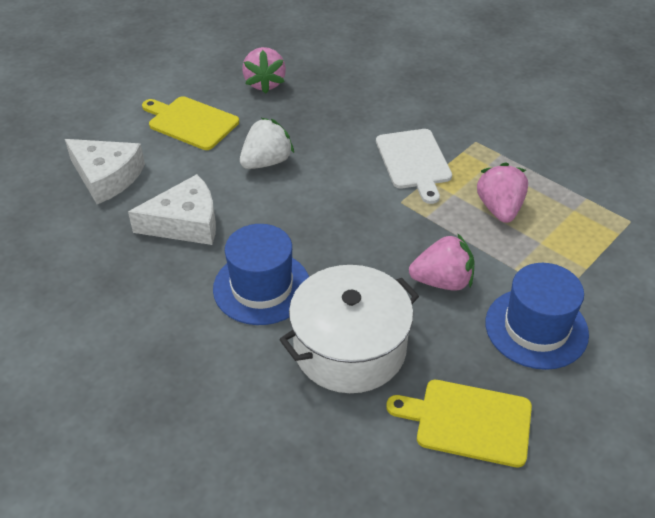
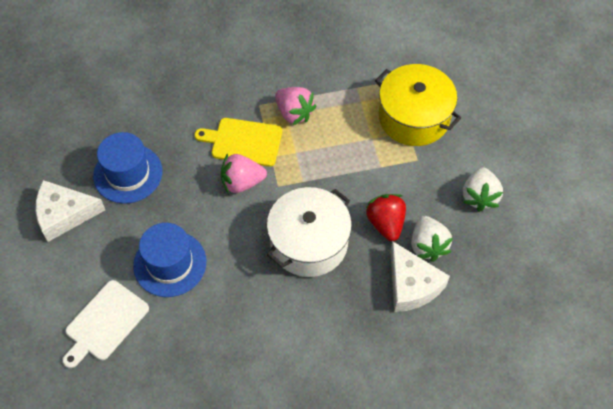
pink strawberry: 3 -> 2
red strawberry: 0 -> 1
white strawberry: 1 -> 2
yellow cutting board: 2 -> 1
yellow pot: 0 -> 1

